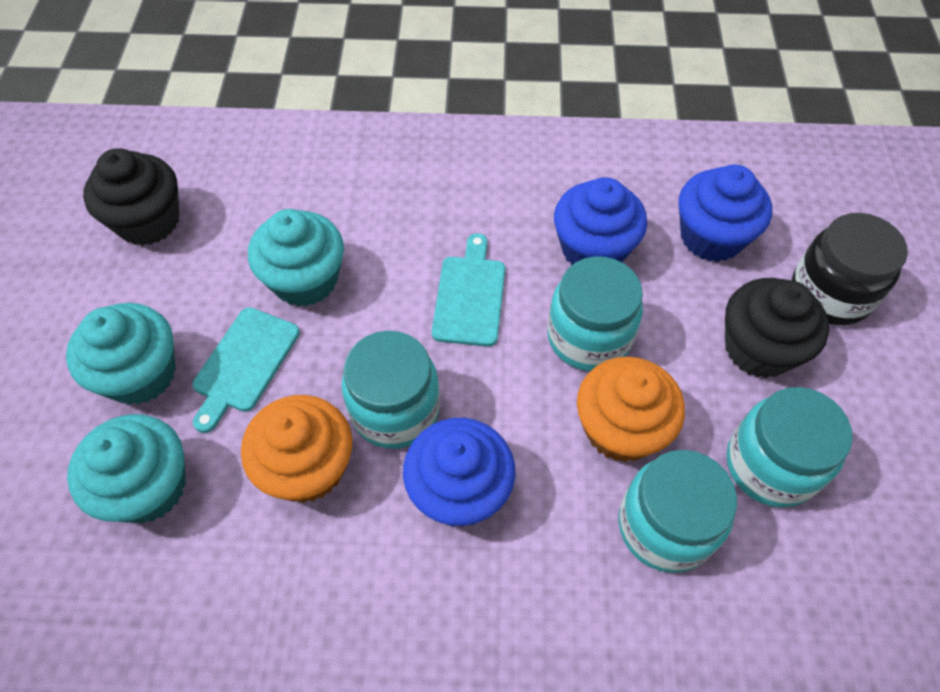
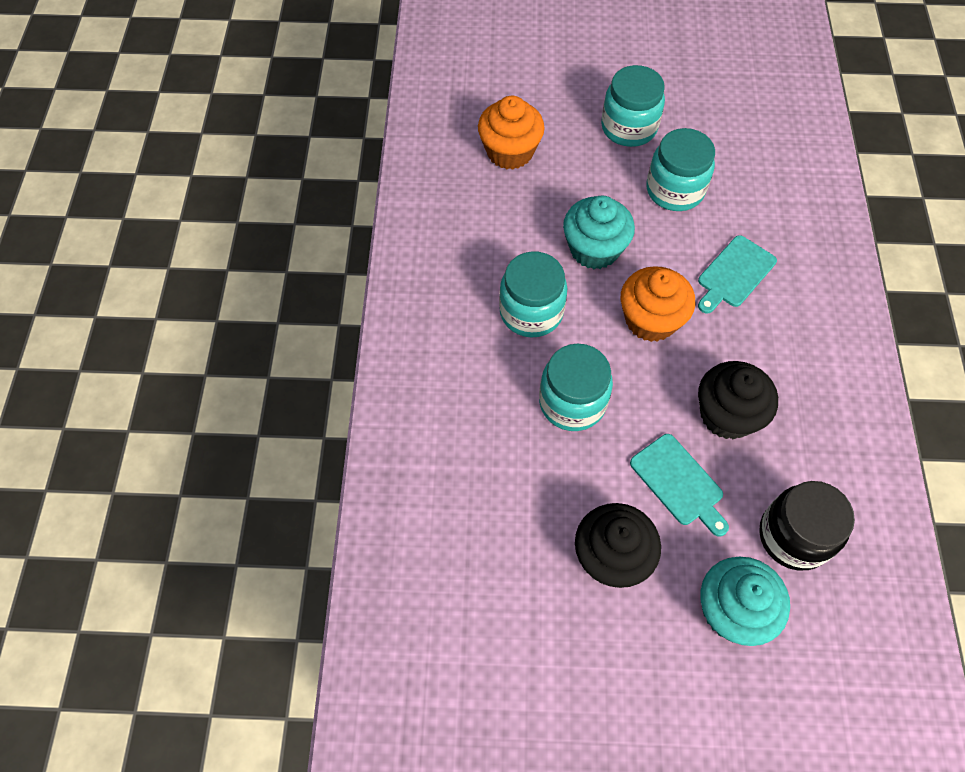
blue cupcake: 3 -> 0
turquoise cupcake: 3 -> 2

